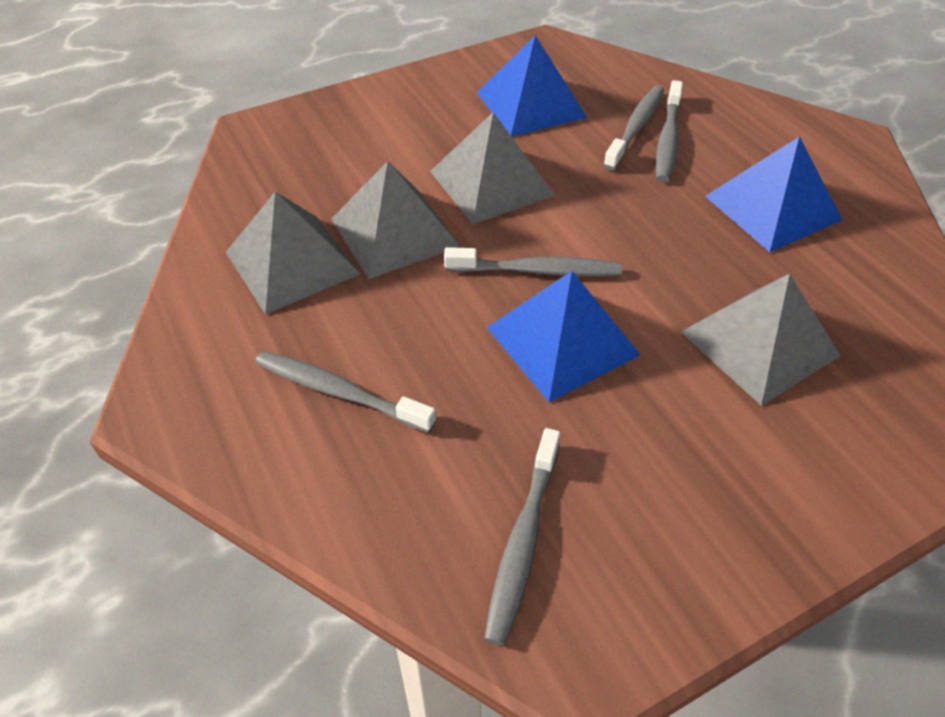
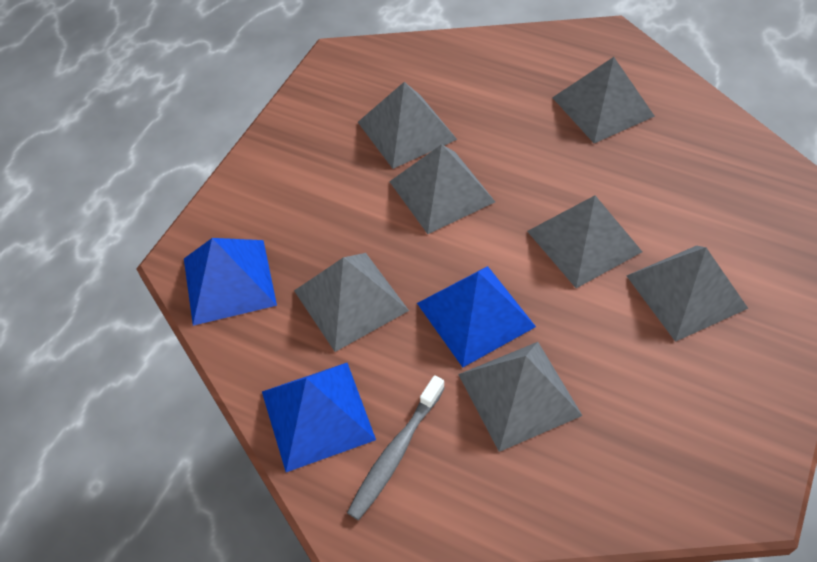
grey pyramid: 4 -> 7
grey toothbrush: 5 -> 1

